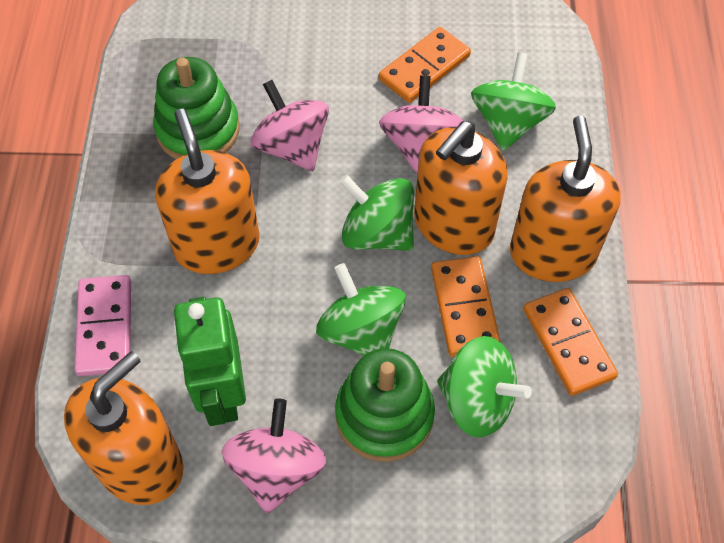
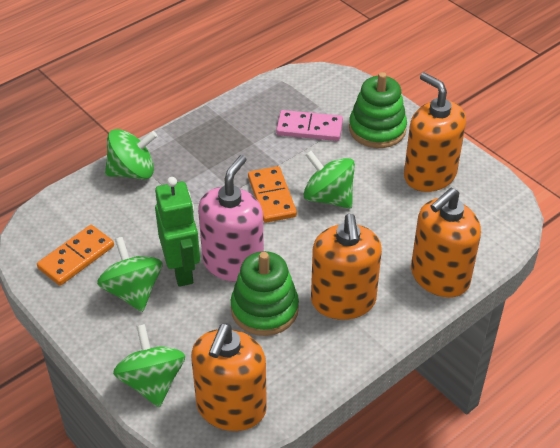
orange domino: 3 -> 2
pink soap dispenser: 0 -> 1
pink spinning top: 3 -> 0

